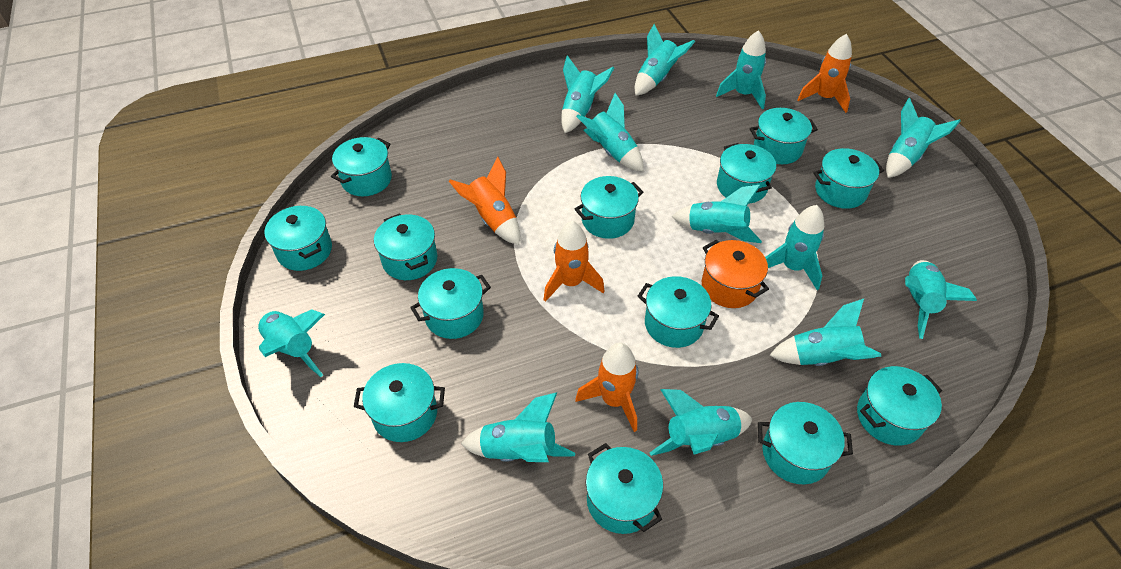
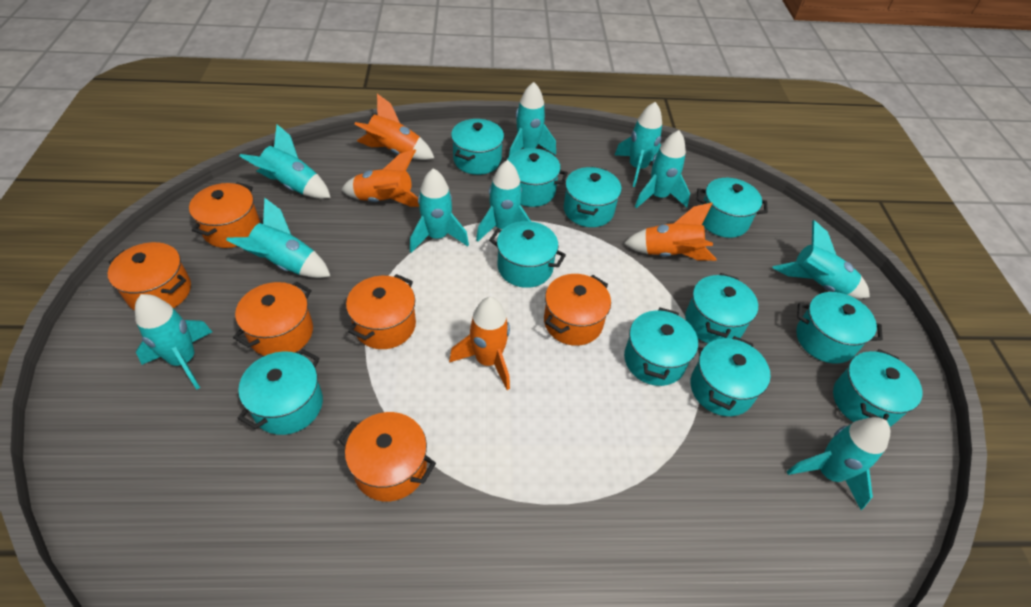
orange pot: 1 -> 6
turquoise pot: 13 -> 11
turquoise rocket: 12 -> 10

